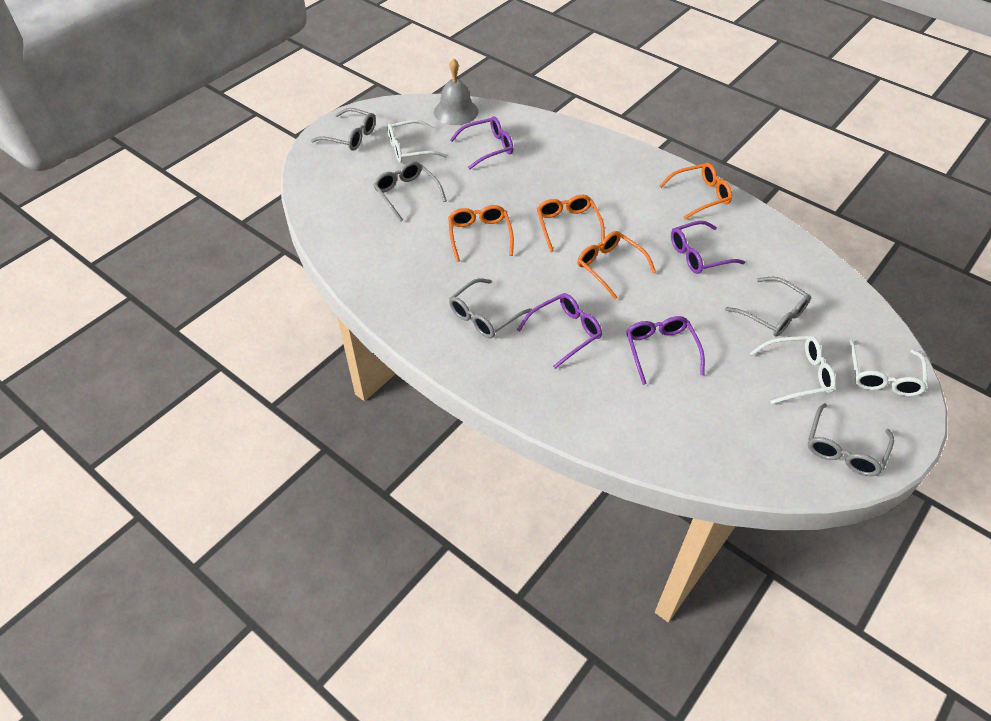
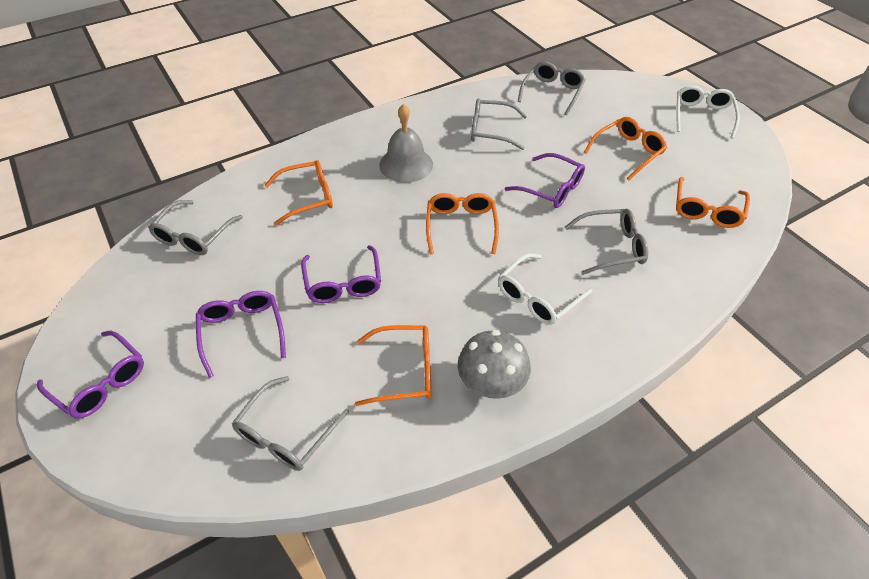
grey mushroom: 0 -> 1
orange glasses: 4 -> 5
white glasses: 3 -> 2

